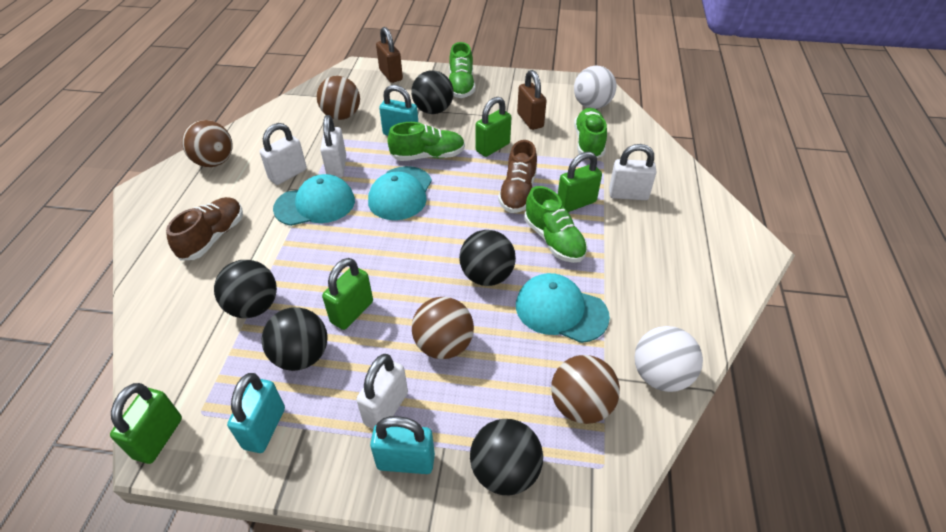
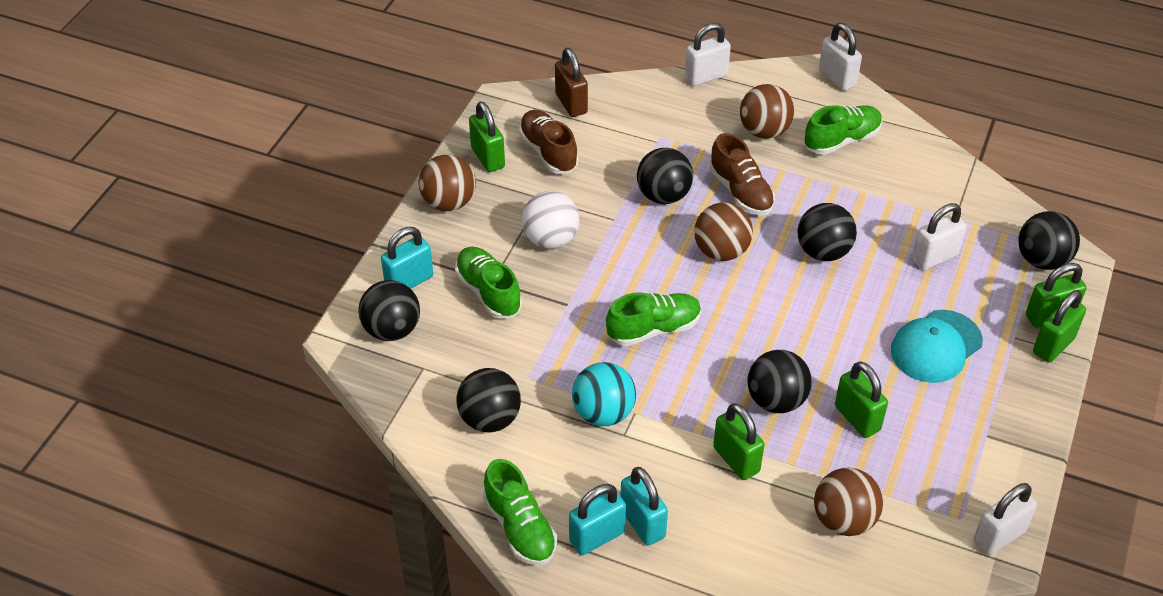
black ball: 5 -> 6
brown padlock: 2 -> 1
green padlock: 4 -> 5
turquoise ball: 0 -> 1
turquoise cap: 3 -> 1
white ball: 2 -> 1

